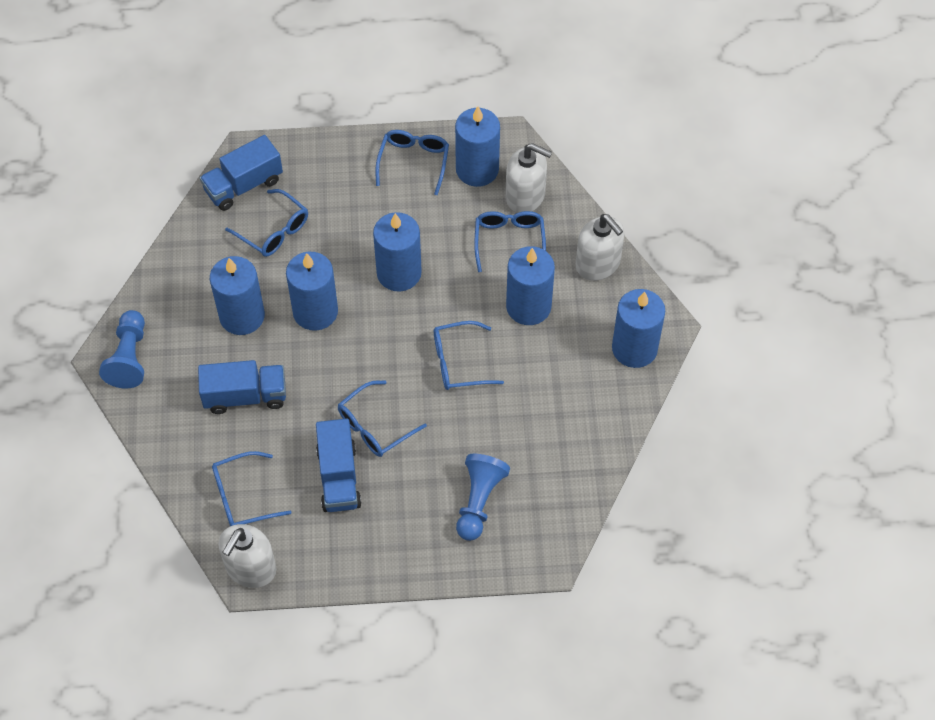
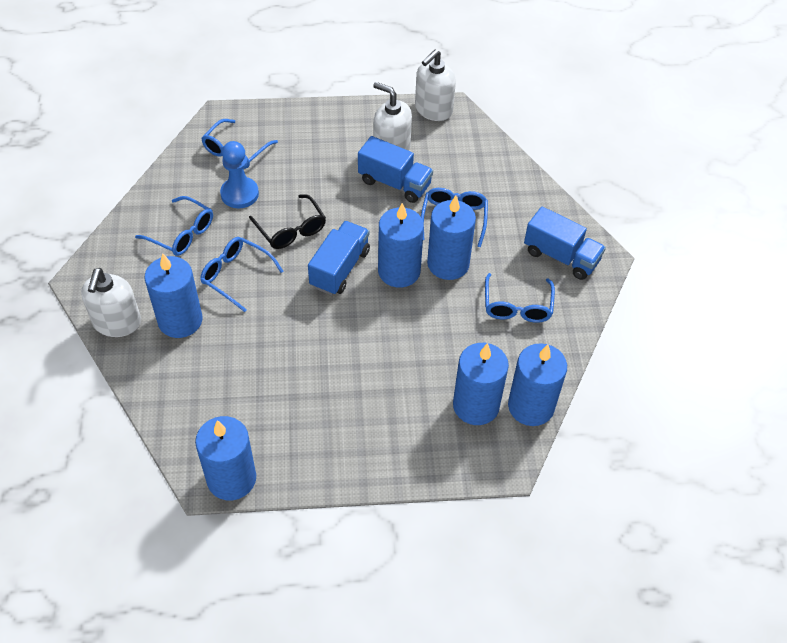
black glasses: 0 -> 1
blue glasses: 6 -> 5
blue pawn: 2 -> 1

